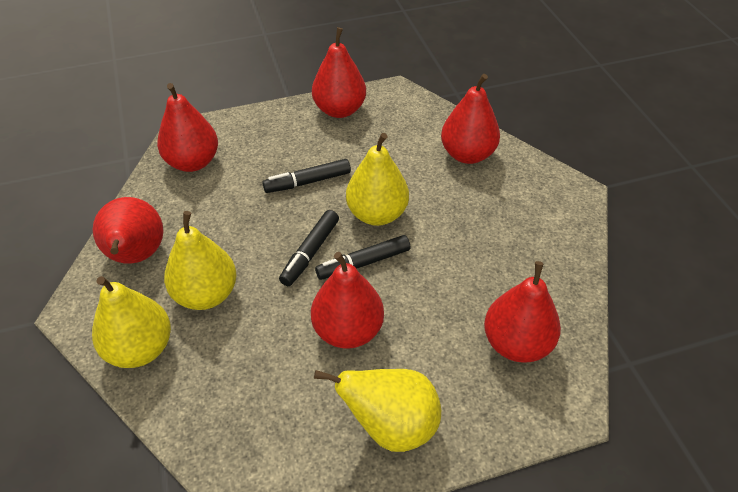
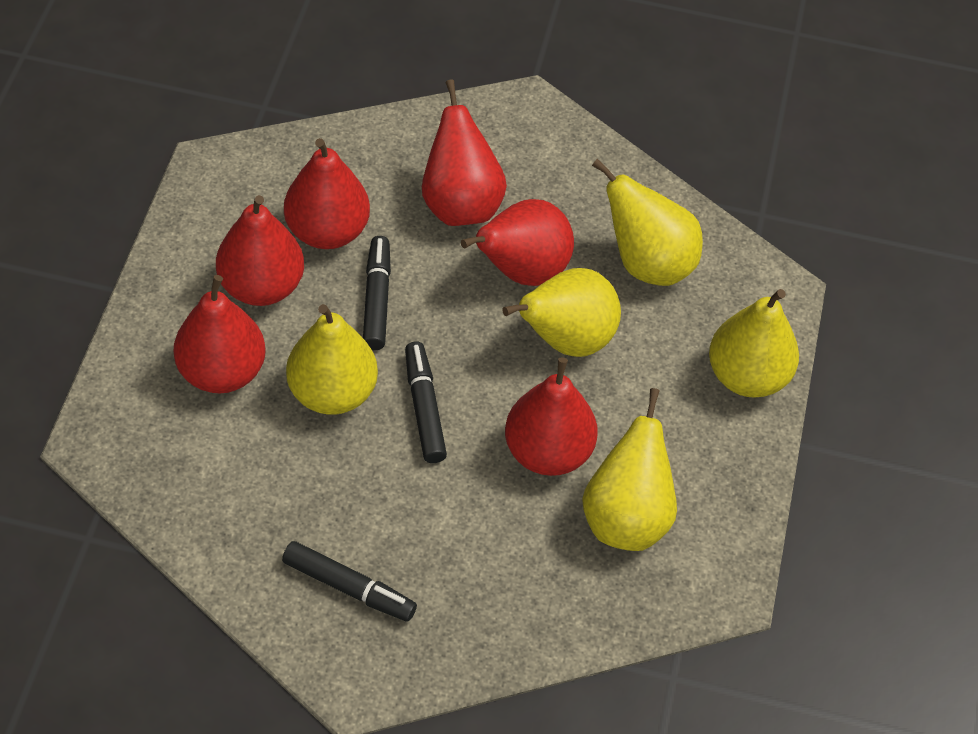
yellow pear: 4 -> 5

